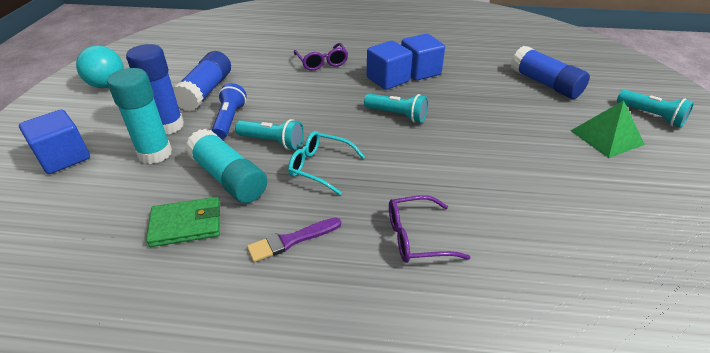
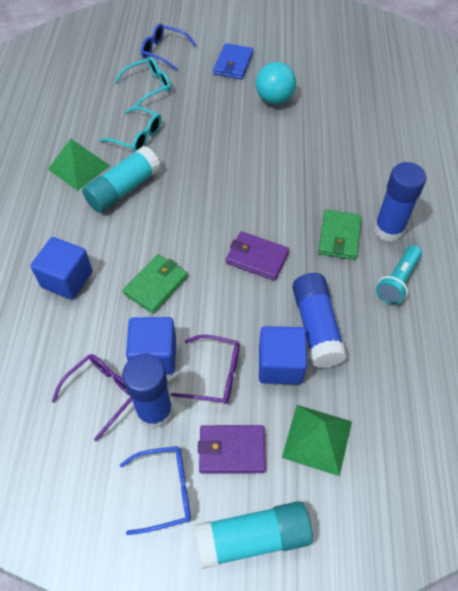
blue flashlight: 1 -> 0
blue glasses: 0 -> 2
blue wallet: 0 -> 1
green pyramid: 1 -> 2
green wallet: 1 -> 2
purple brush: 1 -> 0
purple wallet: 0 -> 2
turquoise flashlight: 3 -> 1
turquoise glasses: 1 -> 2

